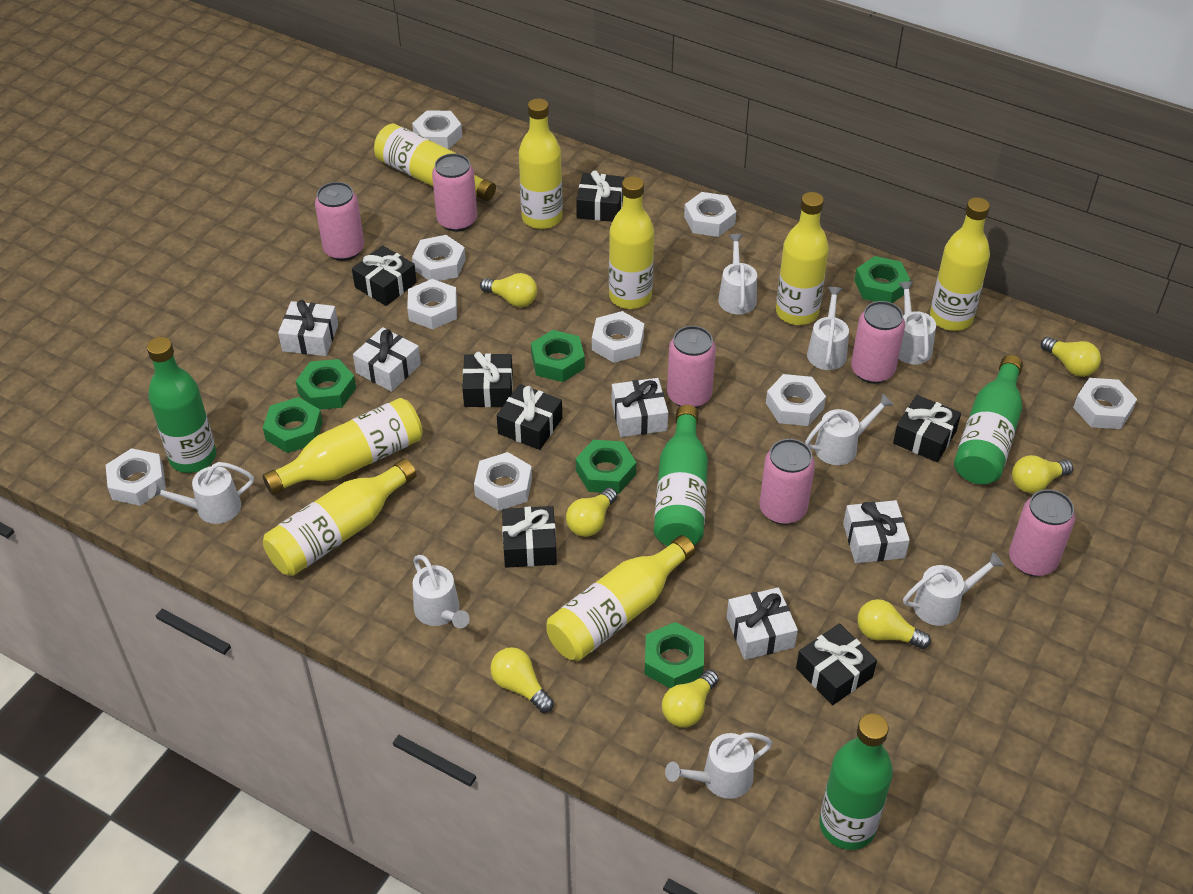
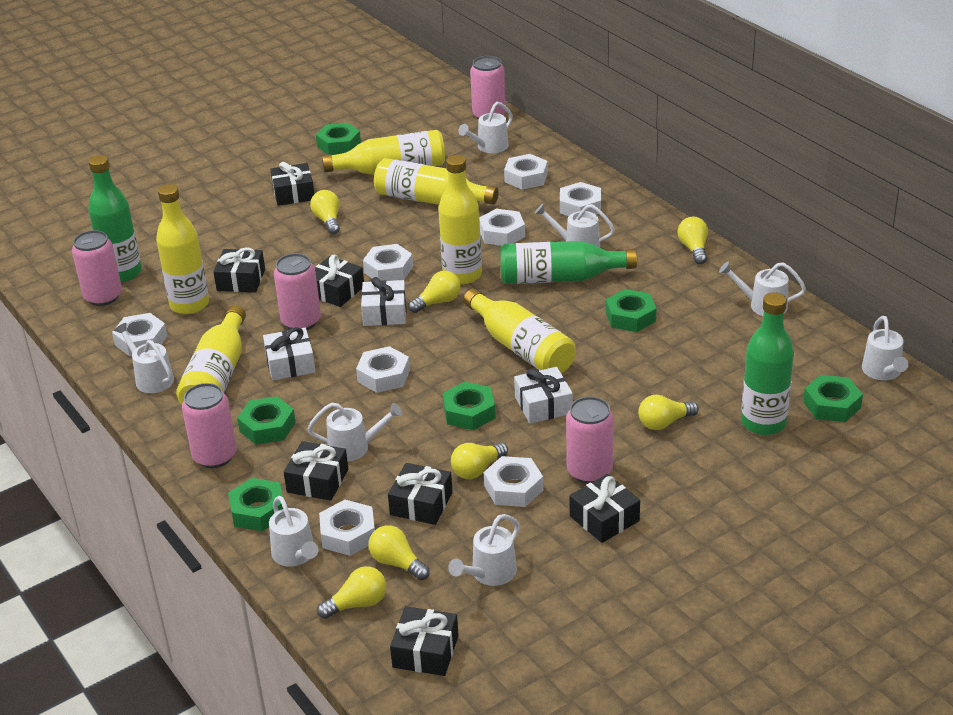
green bottle: 4 -> 3
pink can: 6 -> 5
white gift: 5 -> 3
white nut: 9 -> 8
yellow bottle: 8 -> 6

